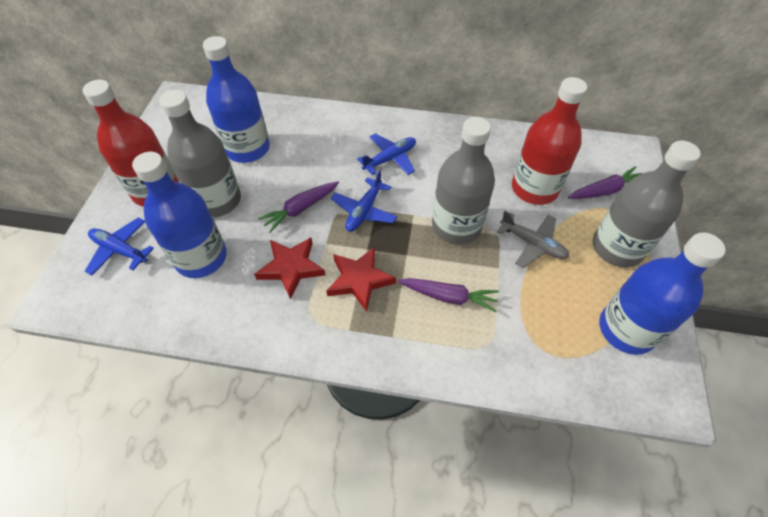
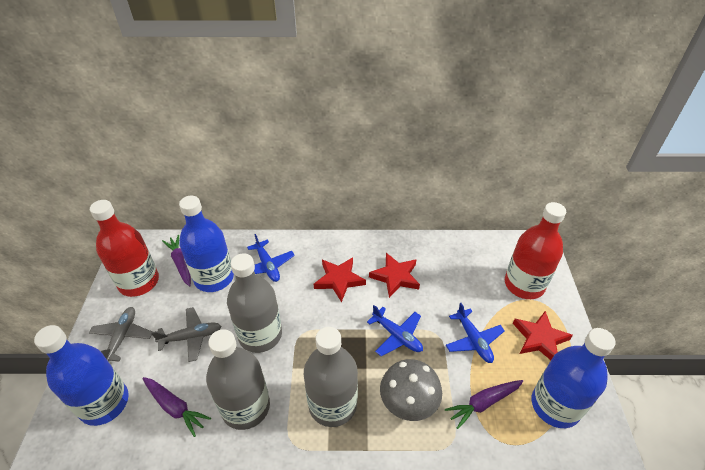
grey mushroom: 0 -> 1
grey plane: 1 -> 2
red star: 2 -> 3

